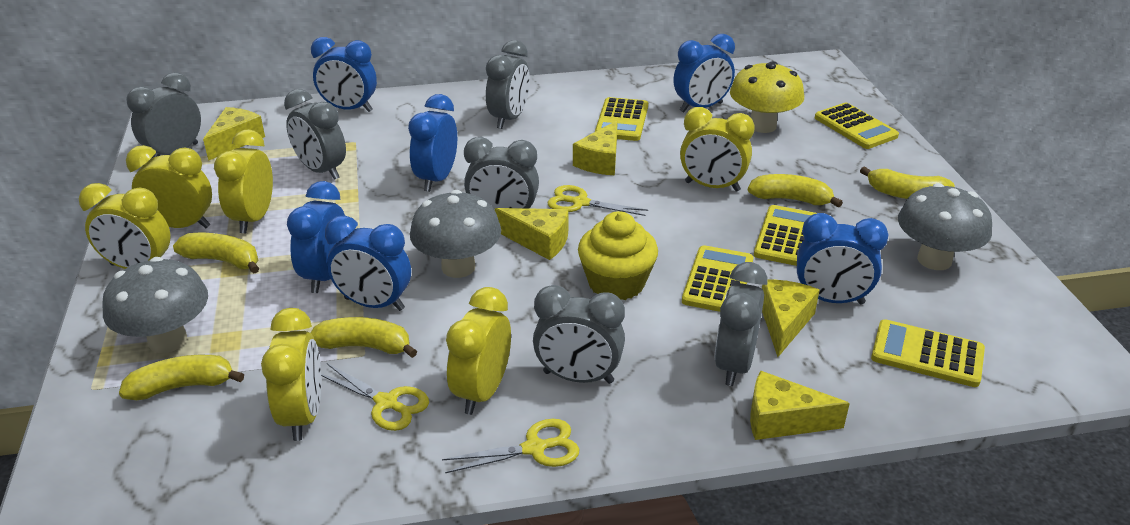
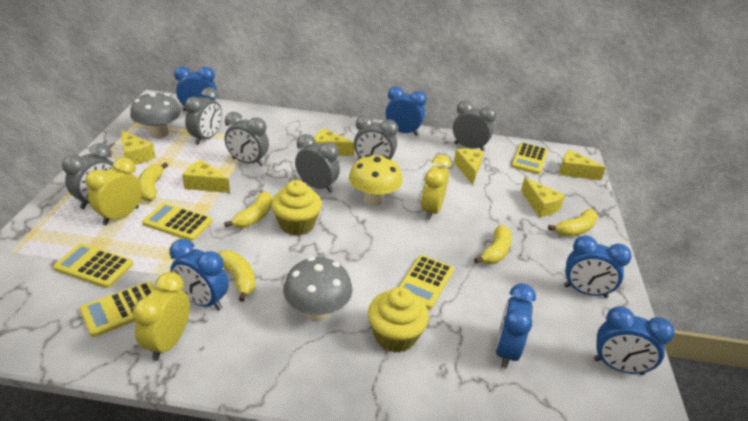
grey mushroom: 3 -> 2
yellow cheese: 5 -> 6
yellow clock: 6 -> 3
yellow cupcake: 1 -> 2
yellow scissors: 3 -> 0

